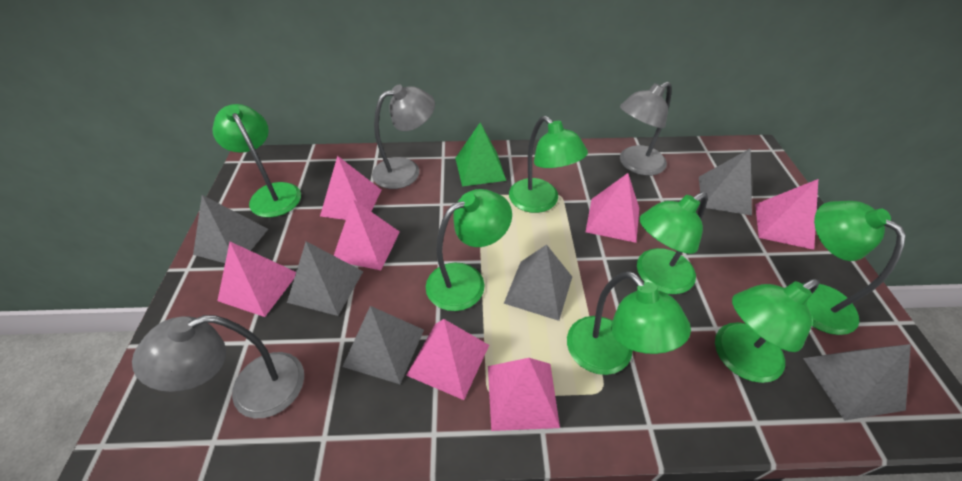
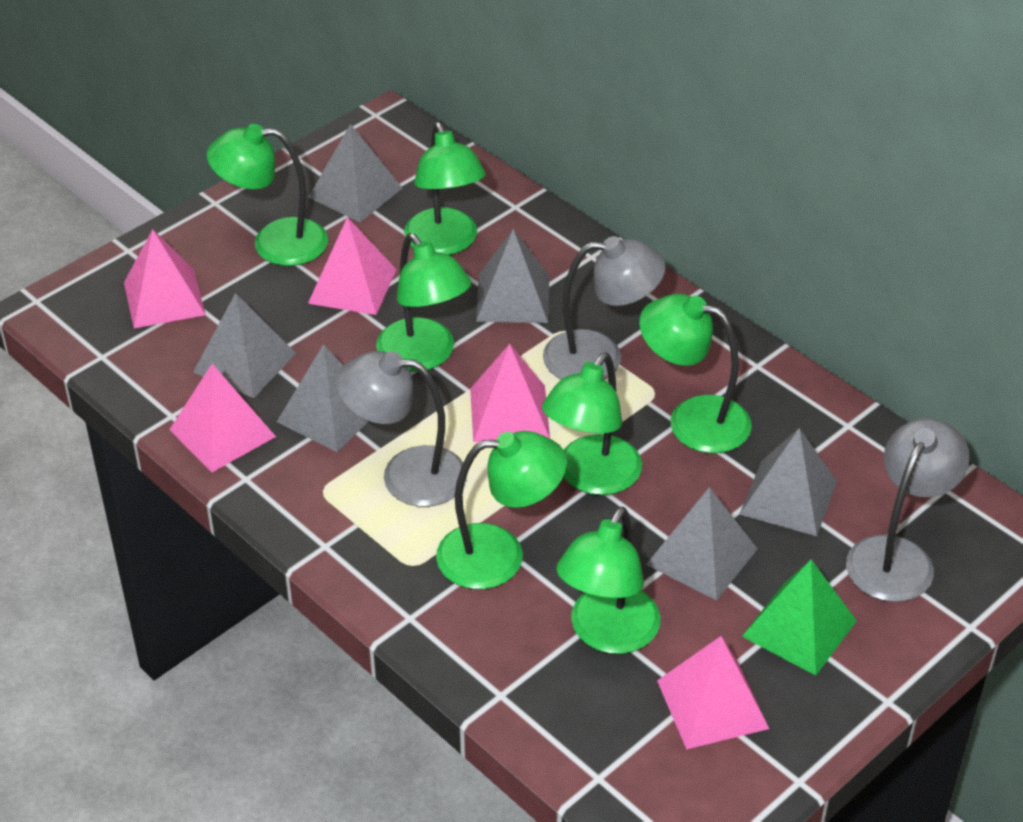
pink pyramid: 7 -> 5

